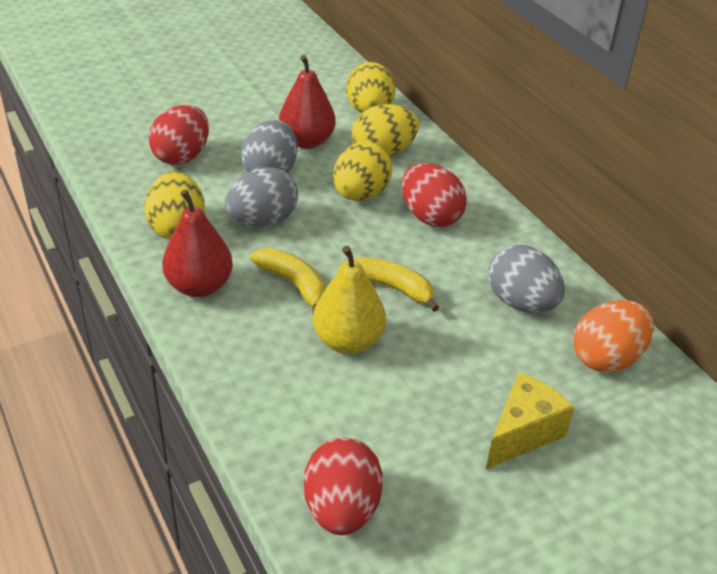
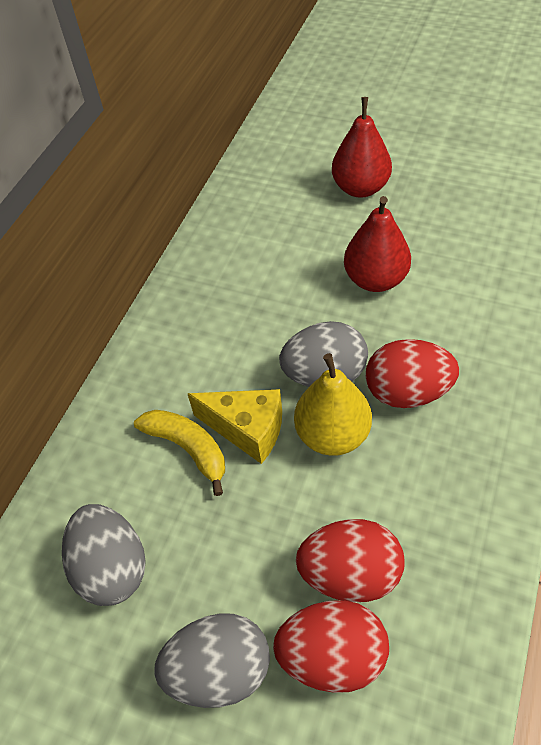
orange egg: 1 -> 0
yellow banana: 2 -> 1
yellow egg: 4 -> 0

